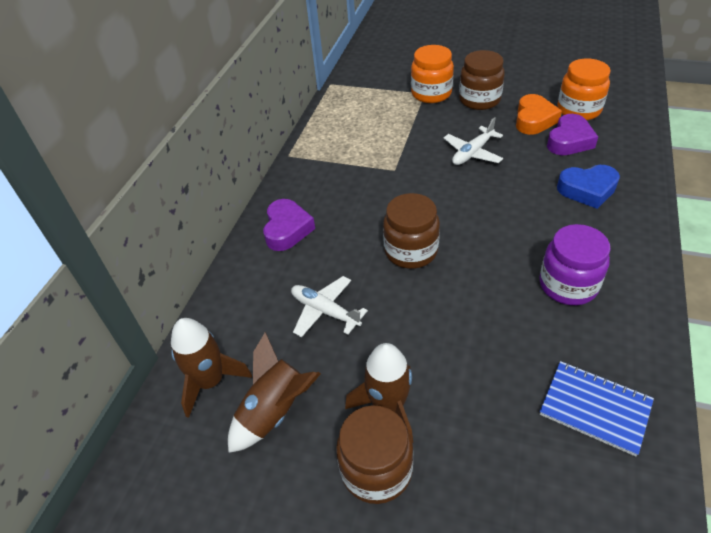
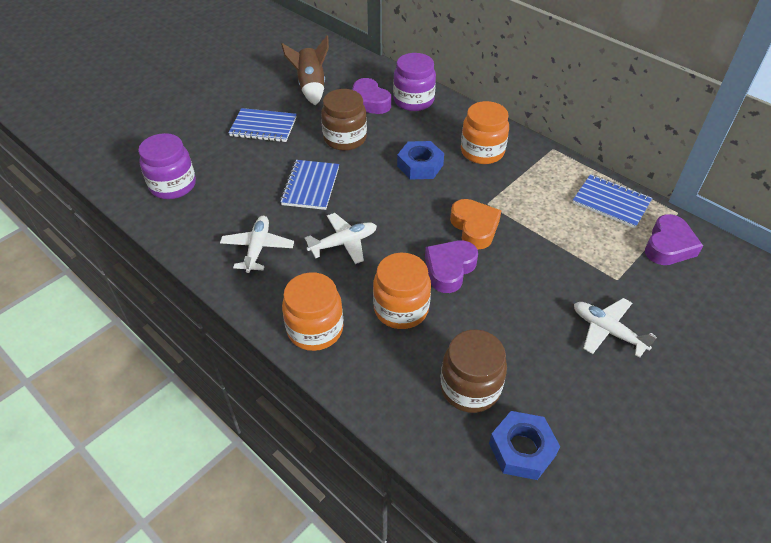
blue heart: 1 -> 0
blue notebook: 1 -> 3
blue nut: 0 -> 2
brown jar: 3 -> 2
brown rocket: 3 -> 1
orange jar: 2 -> 3
purple heart: 2 -> 3
purple jar: 1 -> 2
white plane: 2 -> 3

